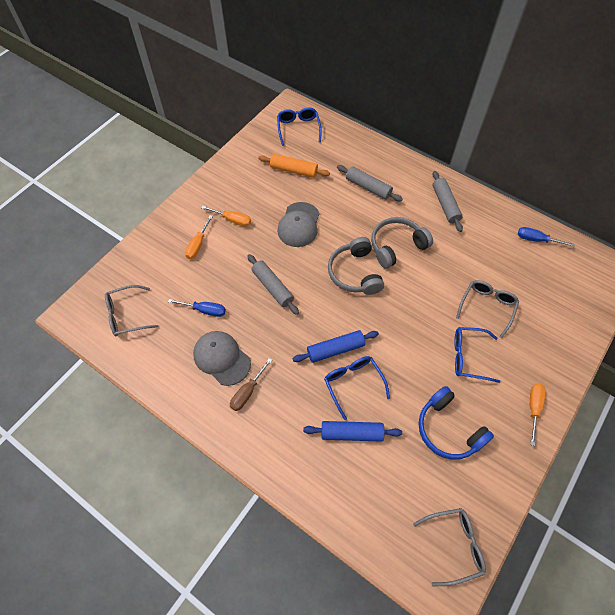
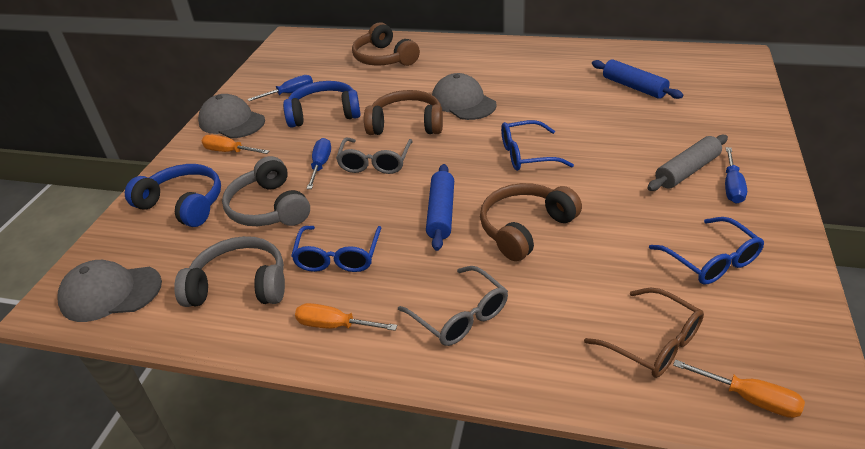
blue headphones: 1 -> 2
blue screwdriver: 2 -> 3
brown glasses: 0 -> 1
brown headphones: 0 -> 3
brown screwdriver: 1 -> 0
grey cap: 2 -> 3
grey glasses: 3 -> 2
grey rolling pin: 3 -> 1
orange rolling pin: 1 -> 0

